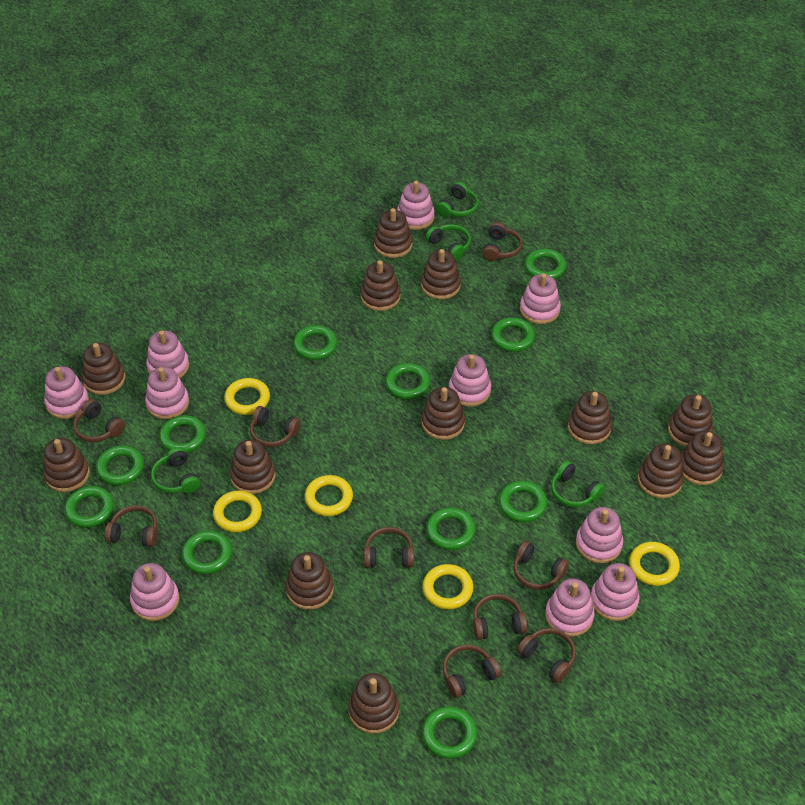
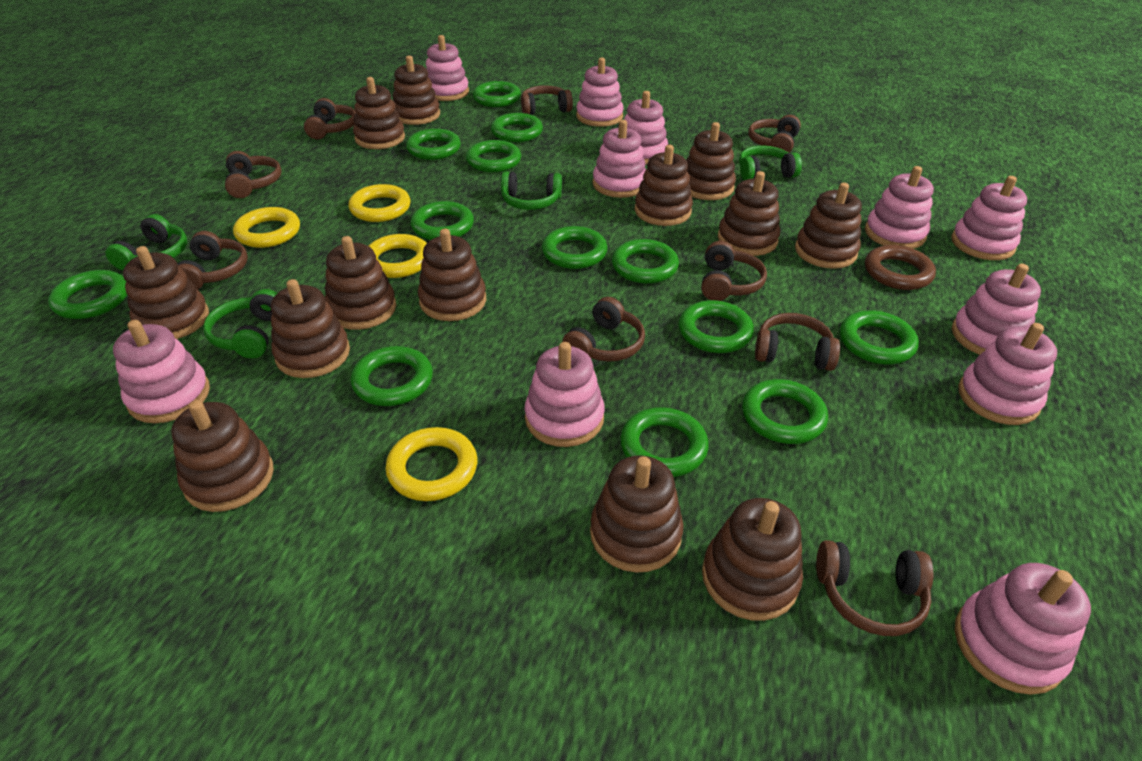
brown ring: 0 -> 1
green ring: 11 -> 13
pink stacking toy: 10 -> 11
yellow ring: 5 -> 4

